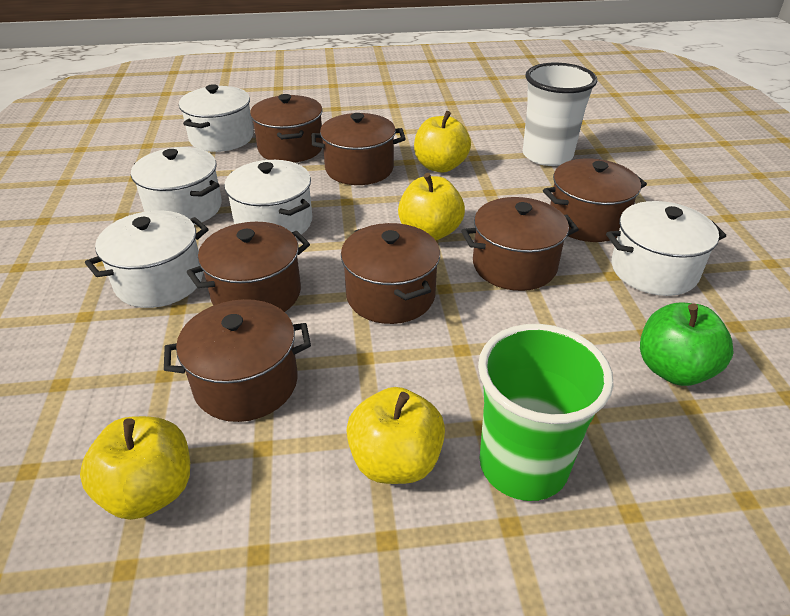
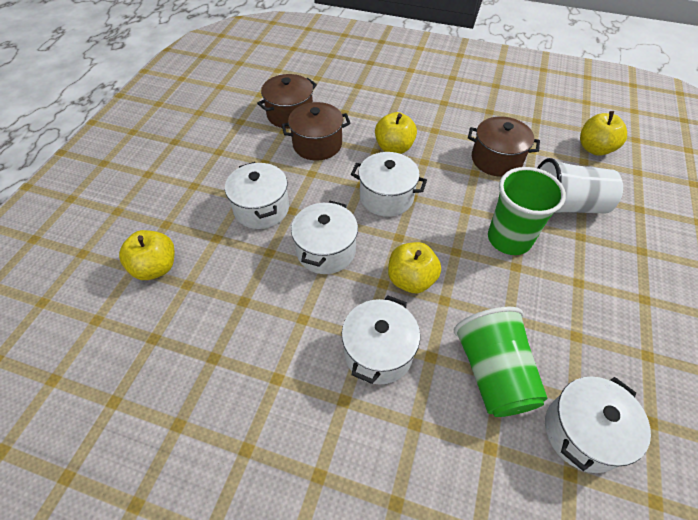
brown pot: 7 -> 3
green apple: 1 -> 0
green cup: 1 -> 2

